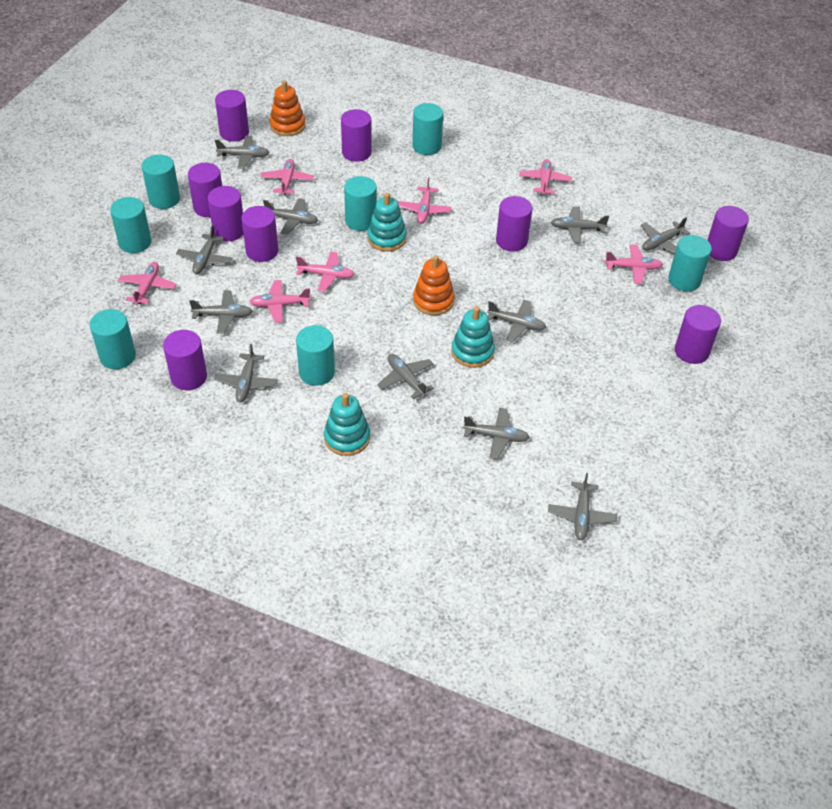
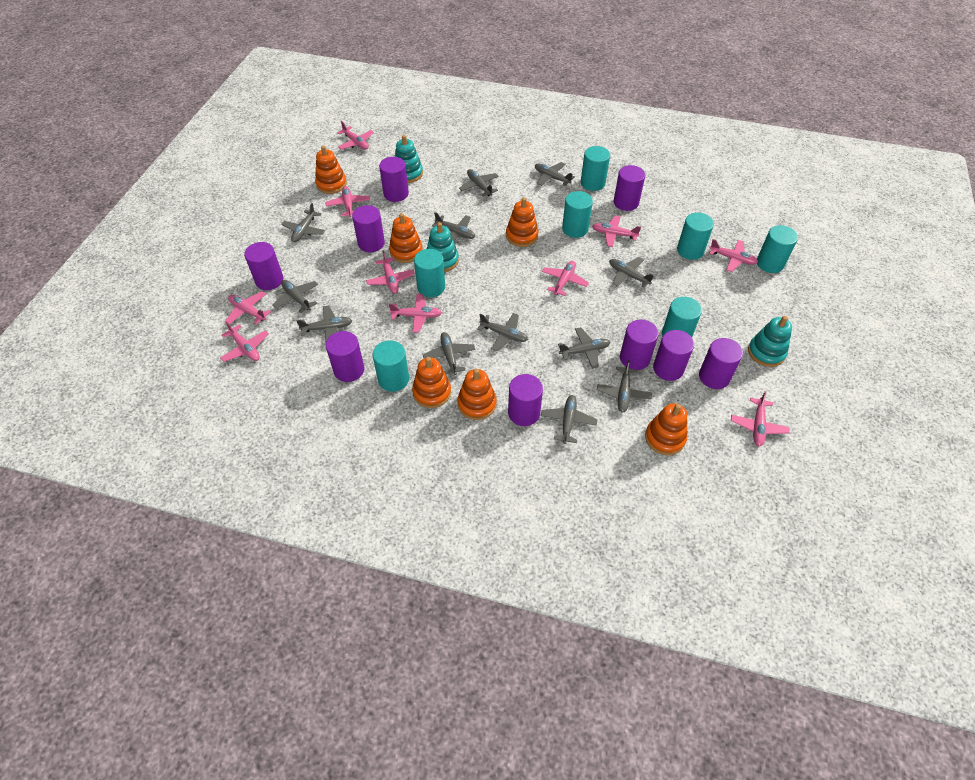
grey plane: 11 -> 12
orange stacking toy: 2 -> 6
pink plane: 7 -> 10

